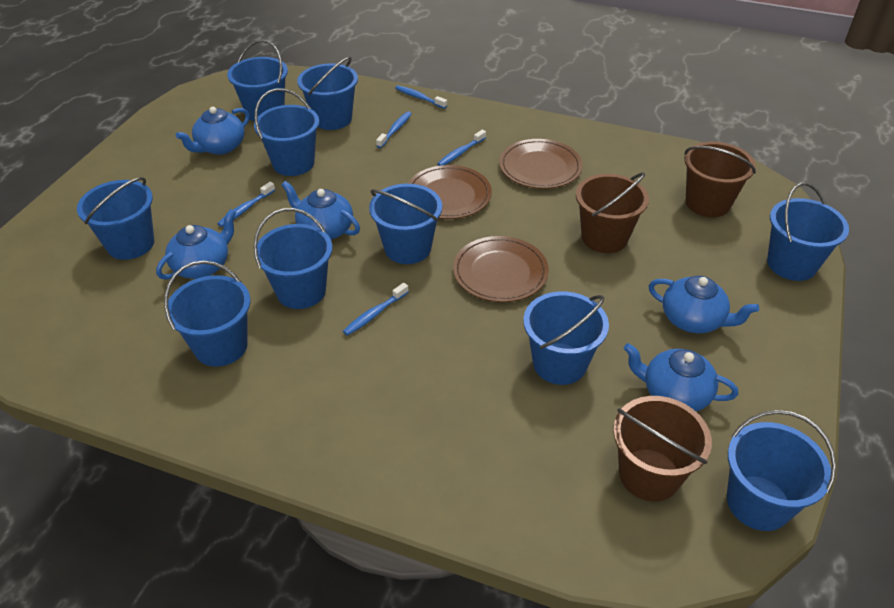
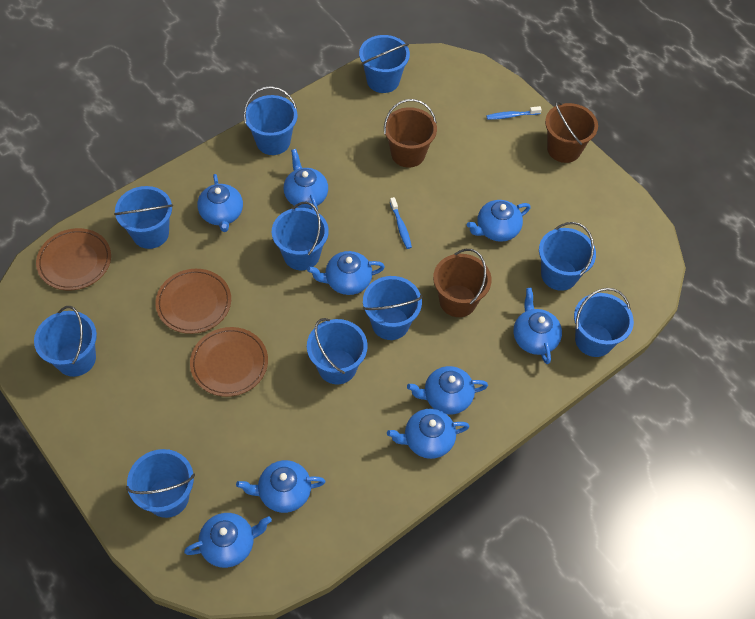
blue teapot: 5 -> 9
blue toothbrush: 5 -> 2

